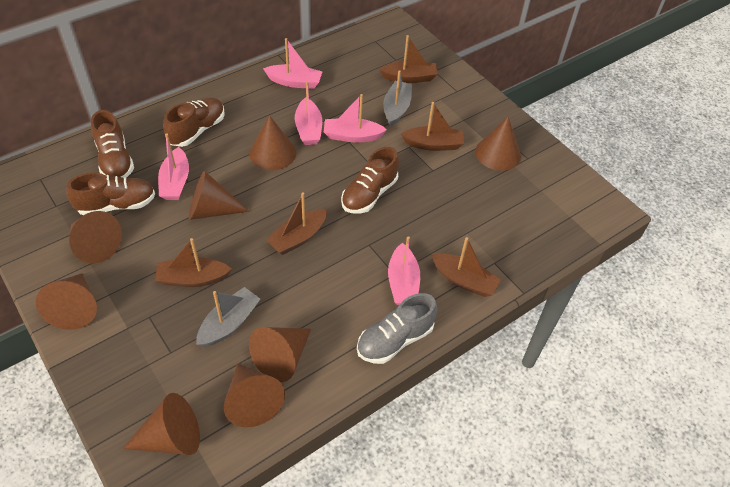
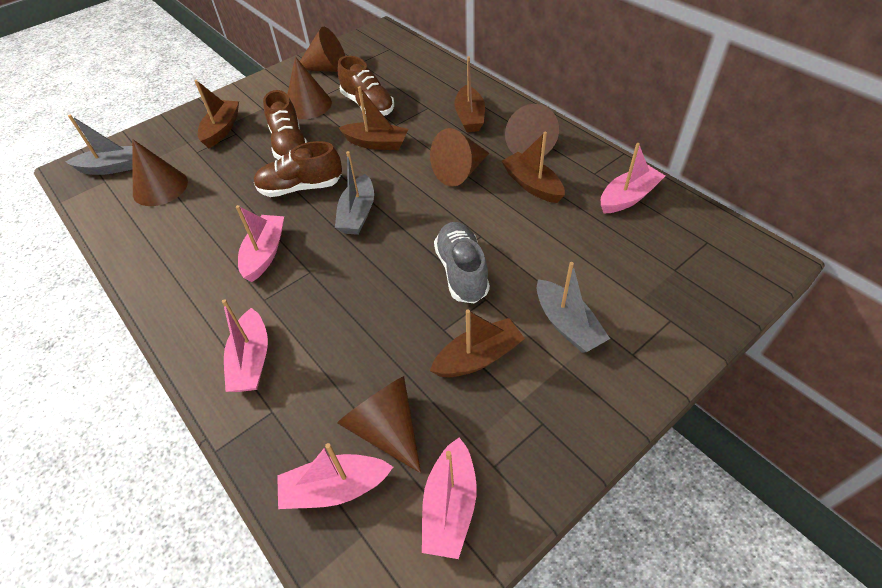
brown cone: 8 -> 6
brown shoe: 4 -> 3
grey boat: 2 -> 3

